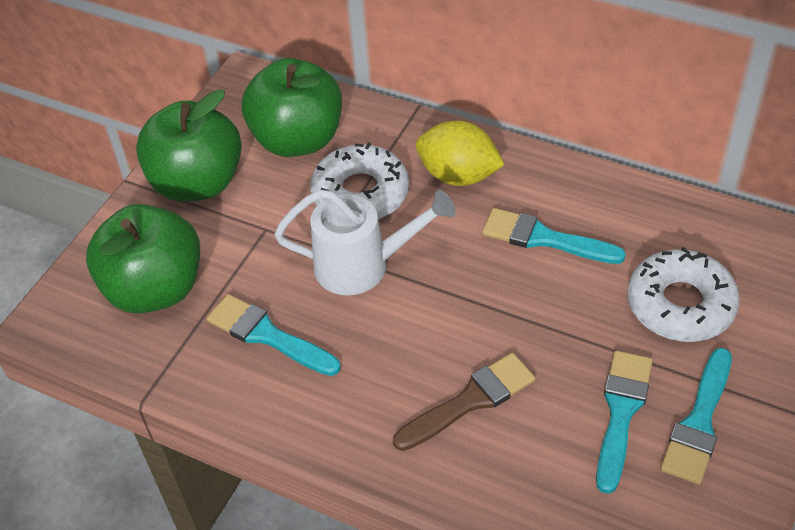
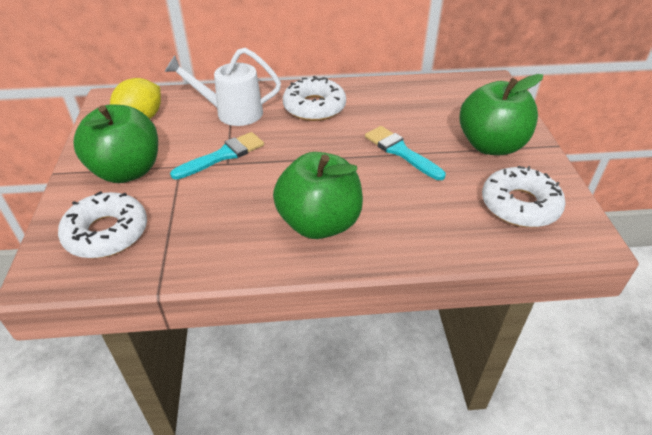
brown brush: 1 -> 0
turquoise brush: 4 -> 2
white donut: 2 -> 3

